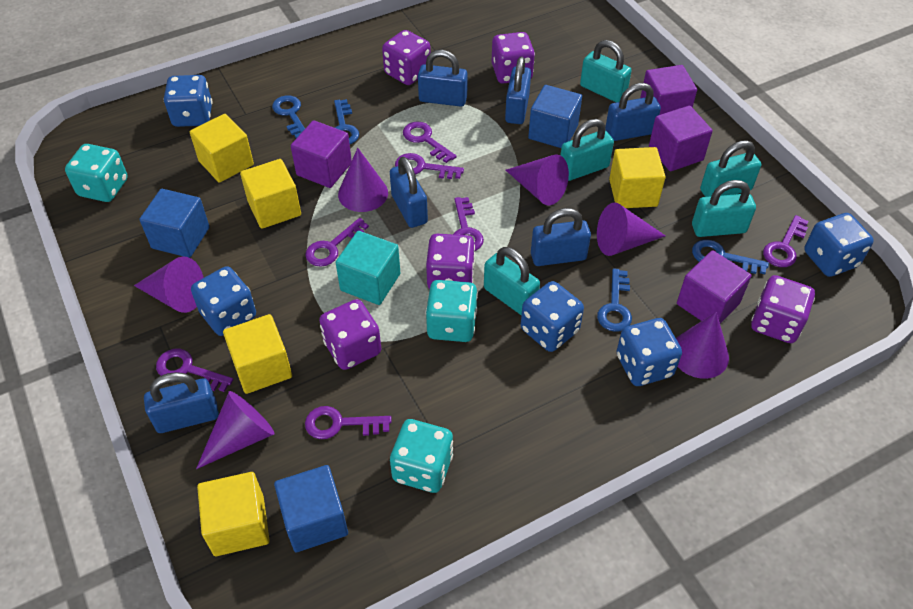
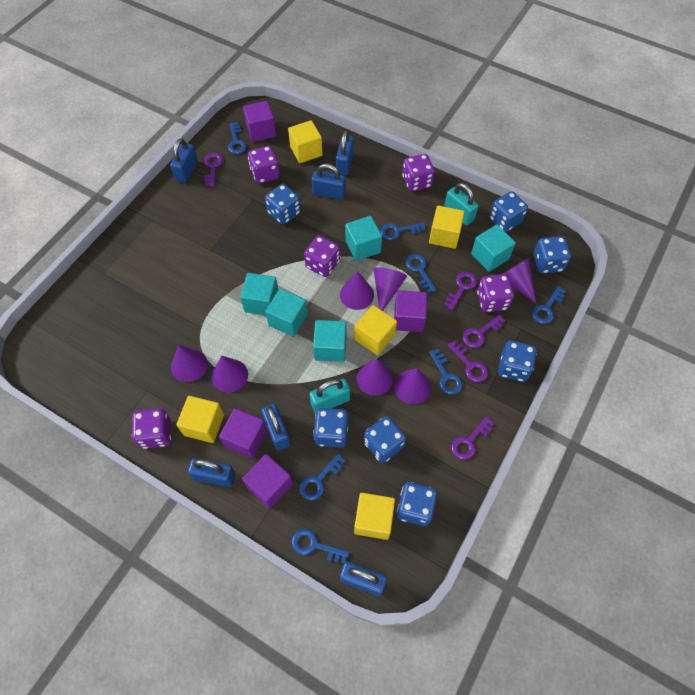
blue cube: 3 -> 0
blue dice: 5 -> 7
blue key: 4 -> 7
purple cone: 6 -> 7
purple key: 7 -> 5
turquoise cube: 1 -> 5
turquoise dice: 3 -> 0
turquoise padlock: 5 -> 2

